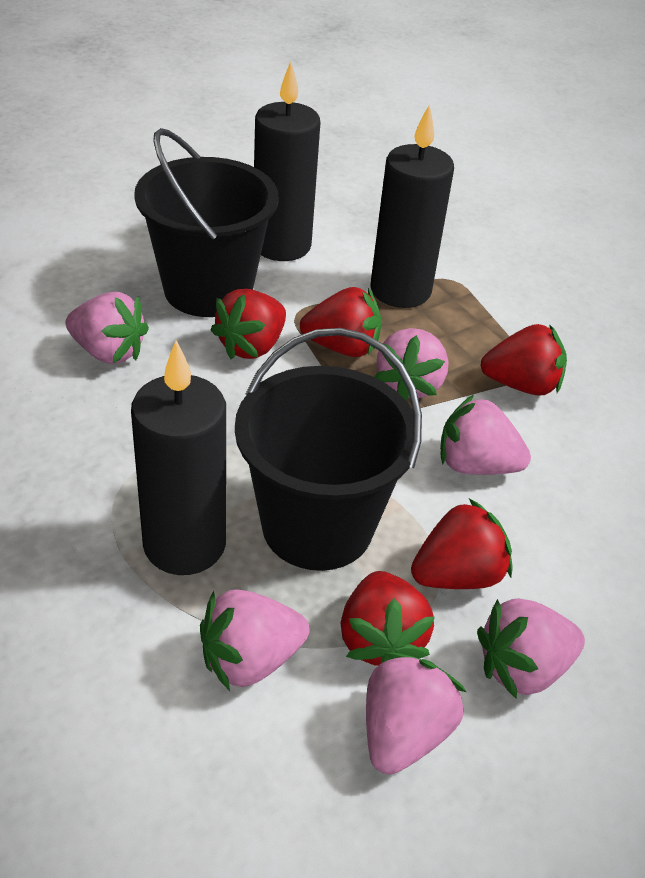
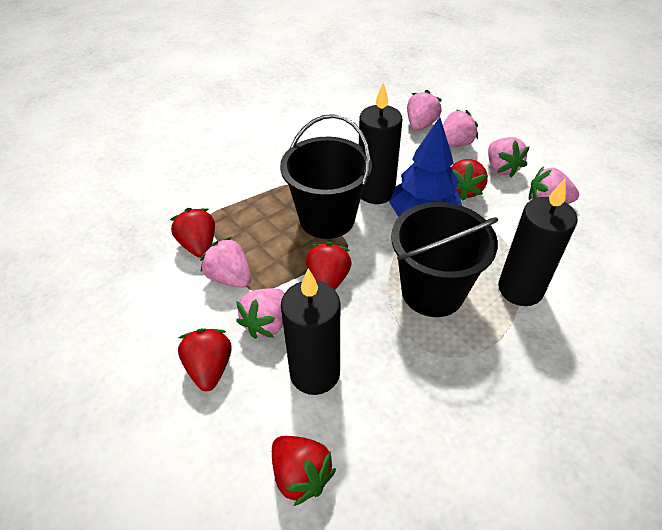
blue tree: 0 -> 1

